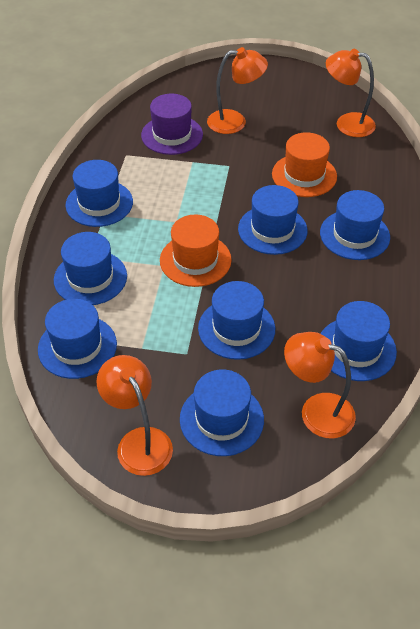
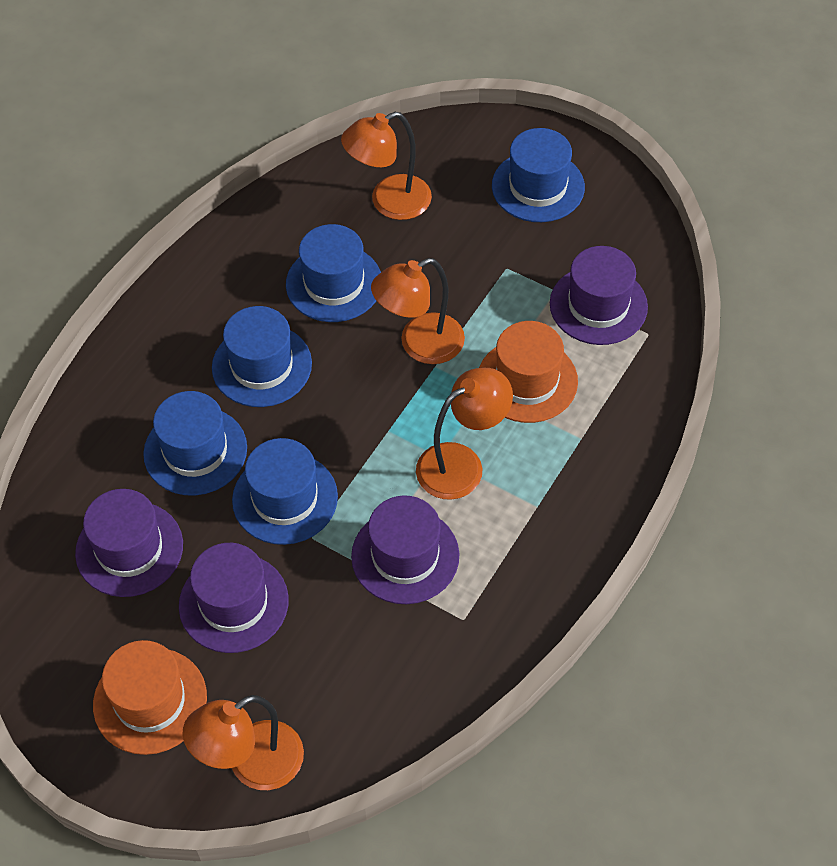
blue hat: 8 -> 5
purple hat: 1 -> 4

